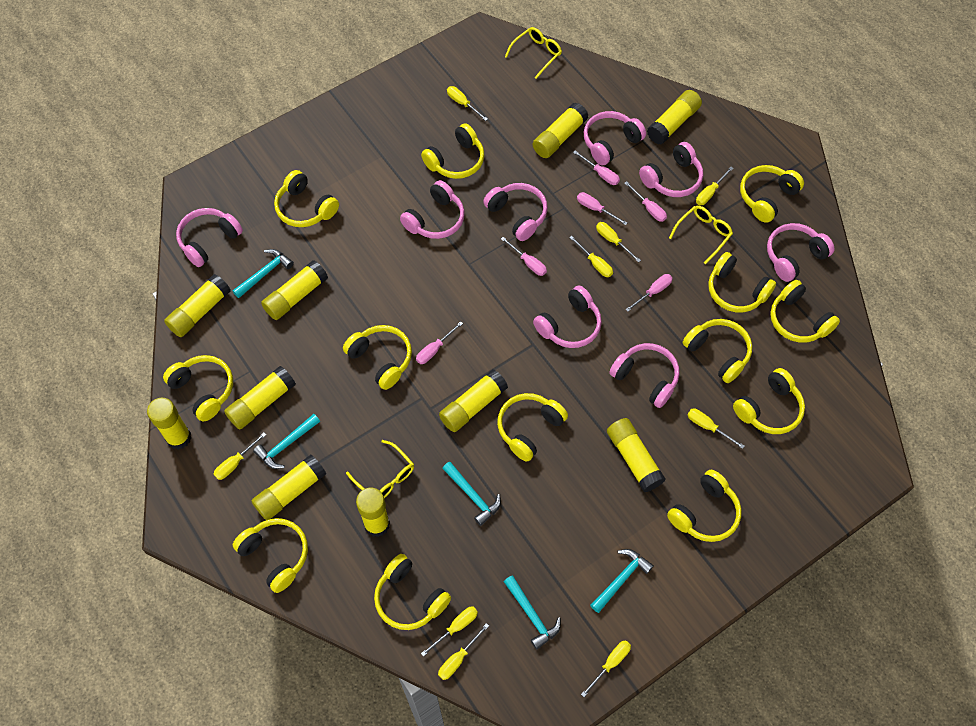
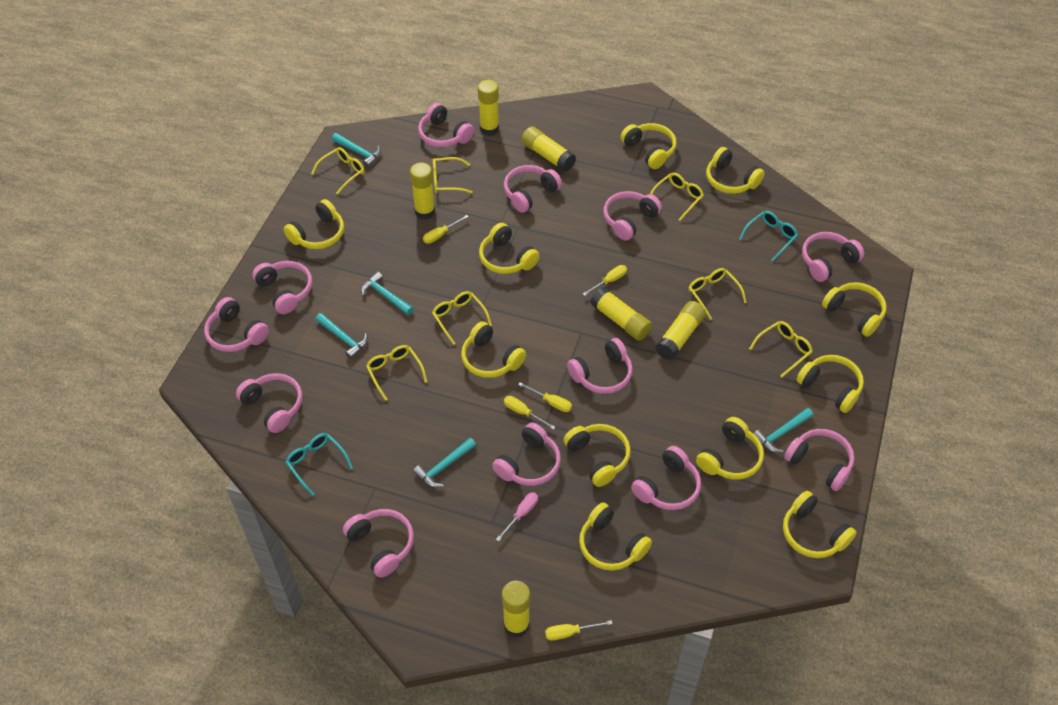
pink headphones: 8 -> 12
pink screwdriver: 6 -> 1
turquoise glasses: 0 -> 2
yellow glasses: 3 -> 7
yellow glue stick: 10 -> 6
yellow headphones: 13 -> 11
yellow screwdriver: 9 -> 5

